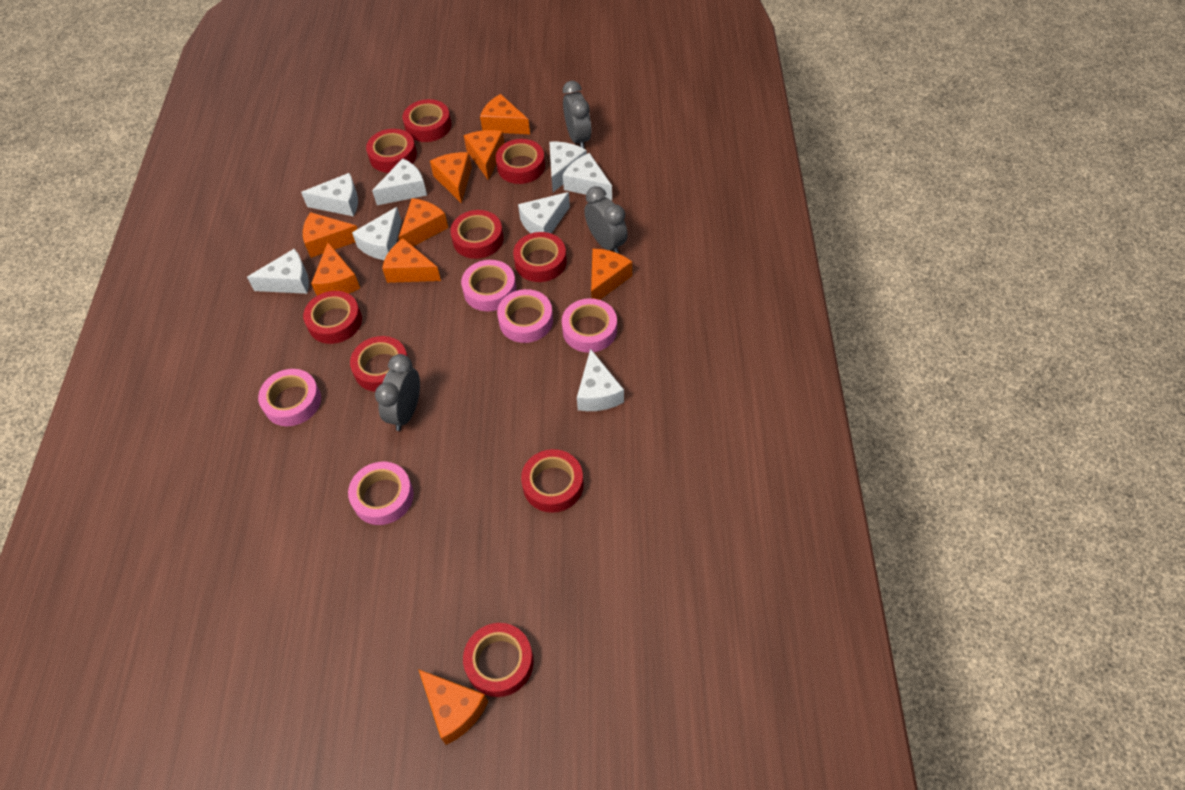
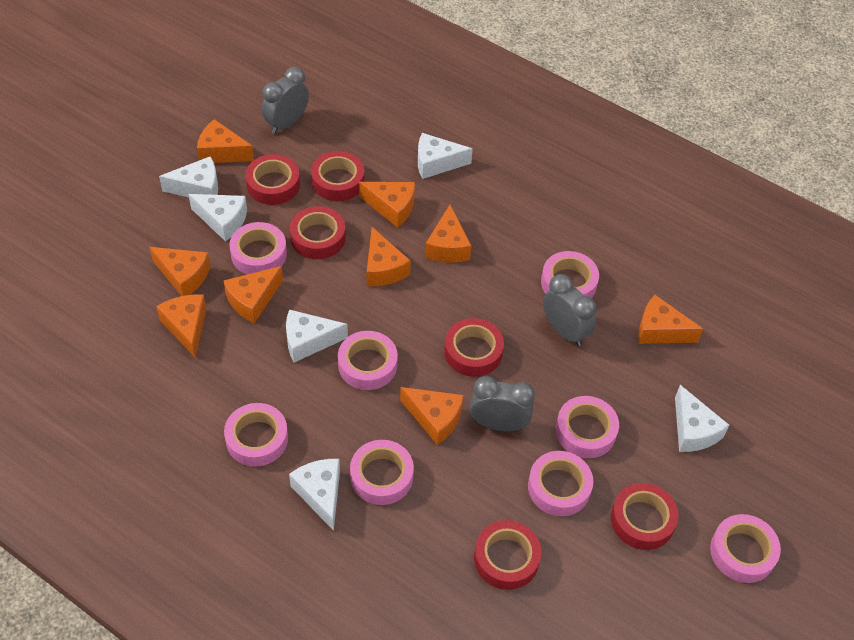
pink tape: 5 -> 8
red tape: 9 -> 6
white cheese: 8 -> 6

